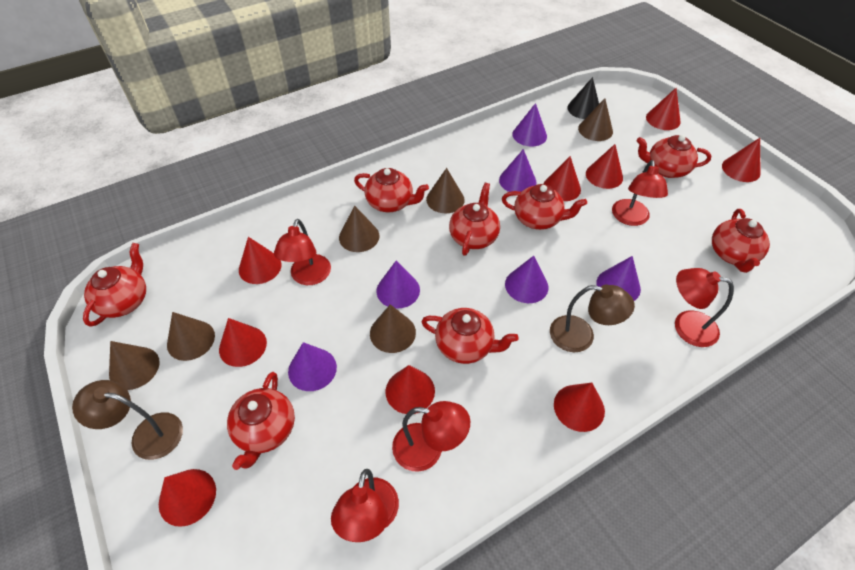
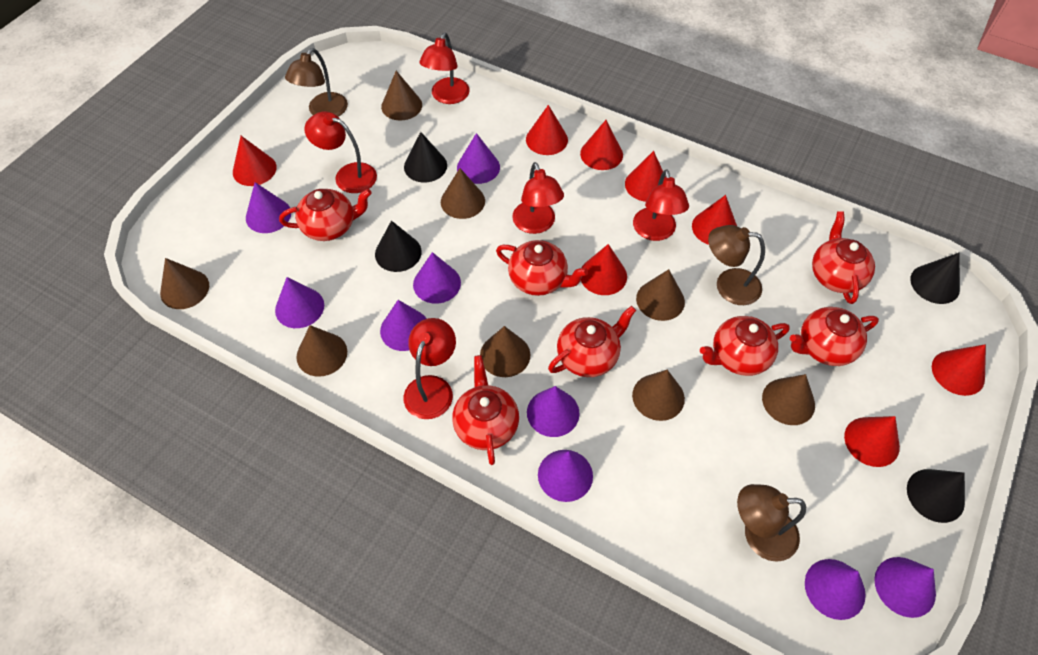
black cone: 1 -> 4
brown cone: 6 -> 8
brown lamp: 2 -> 3
purple cone: 6 -> 9
red cone: 9 -> 8
red teapot: 8 -> 7

